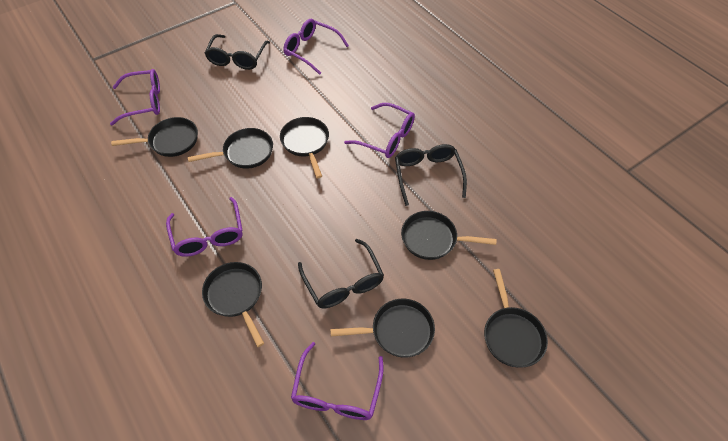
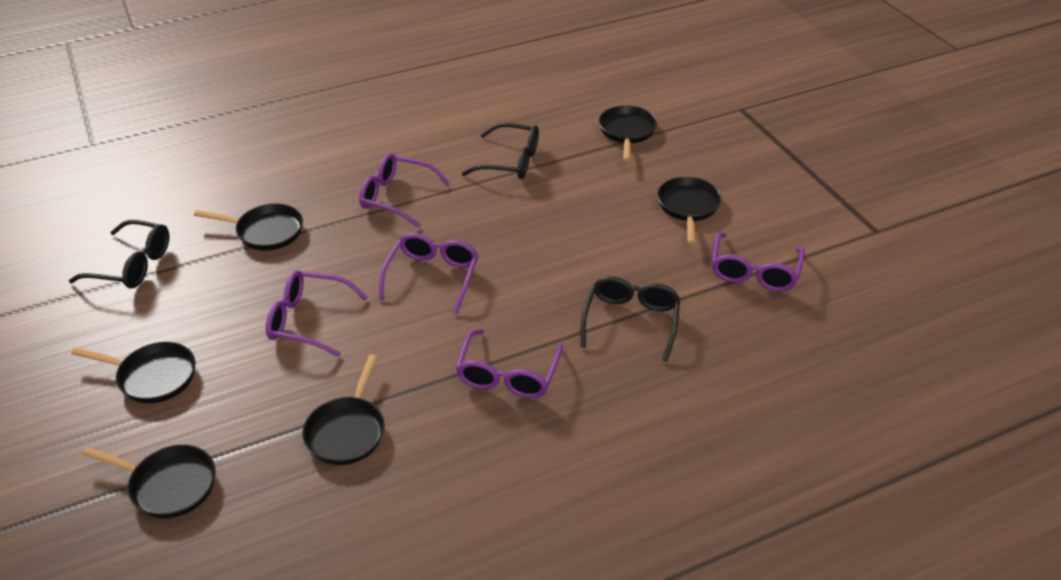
black pan: 7 -> 6

